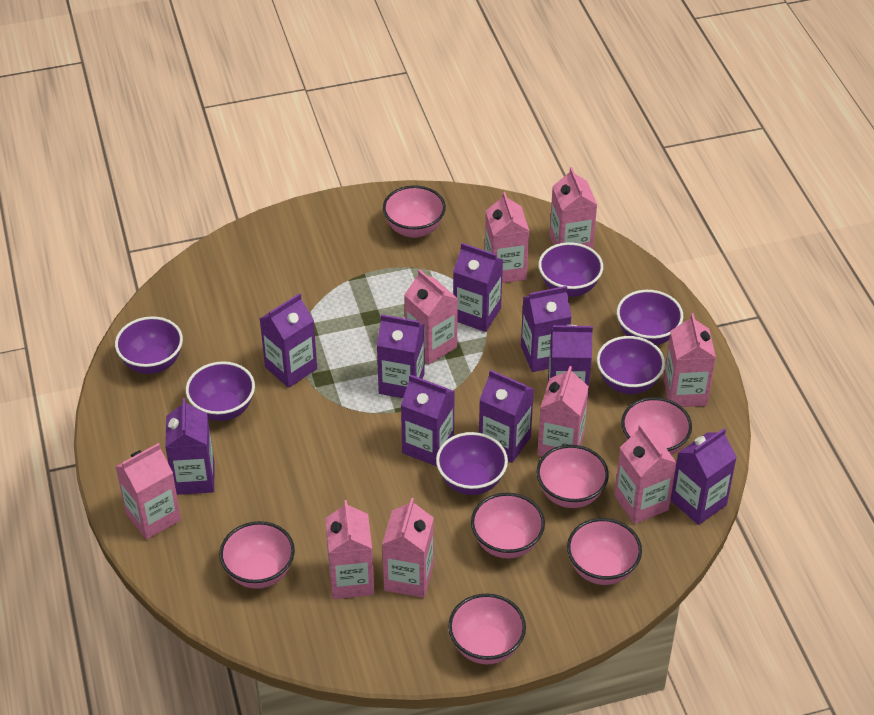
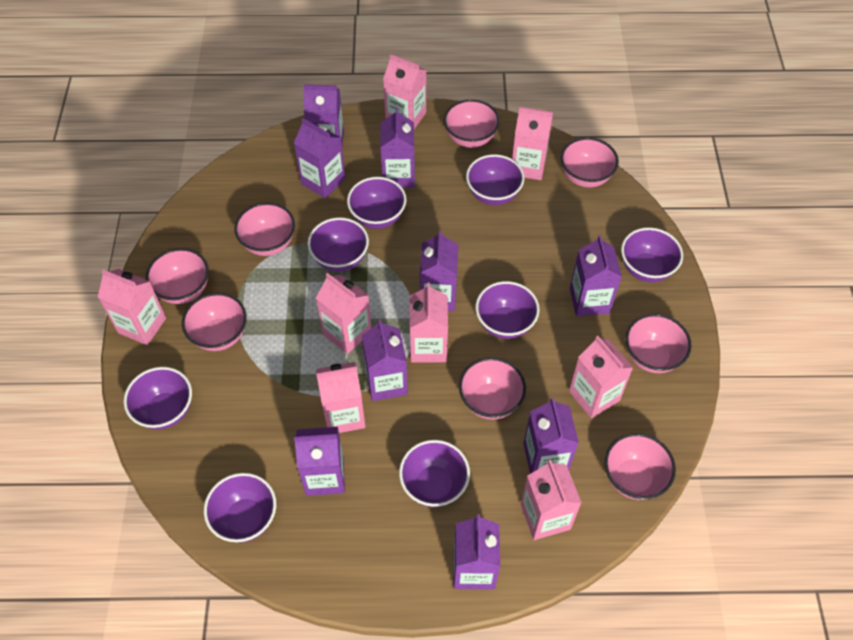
pink bowl: 7 -> 8
pink carton: 9 -> 8
purple bowl: 6 -> 8

